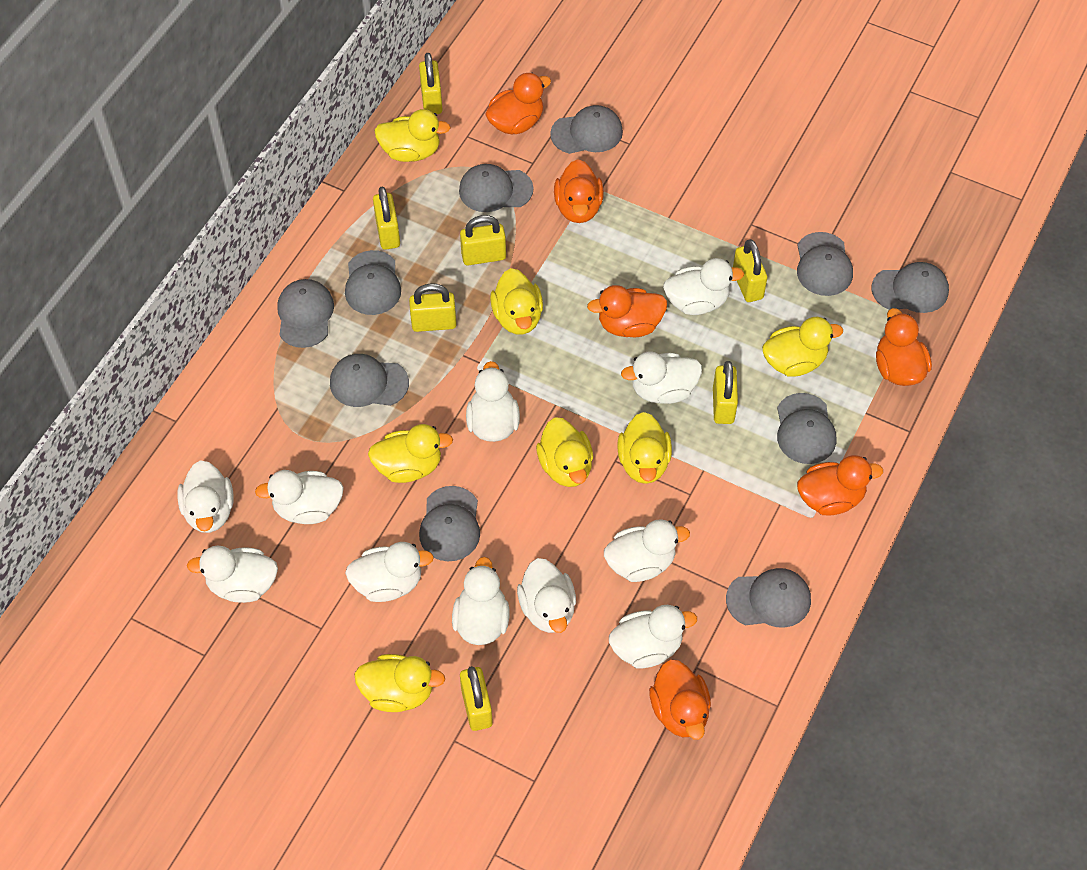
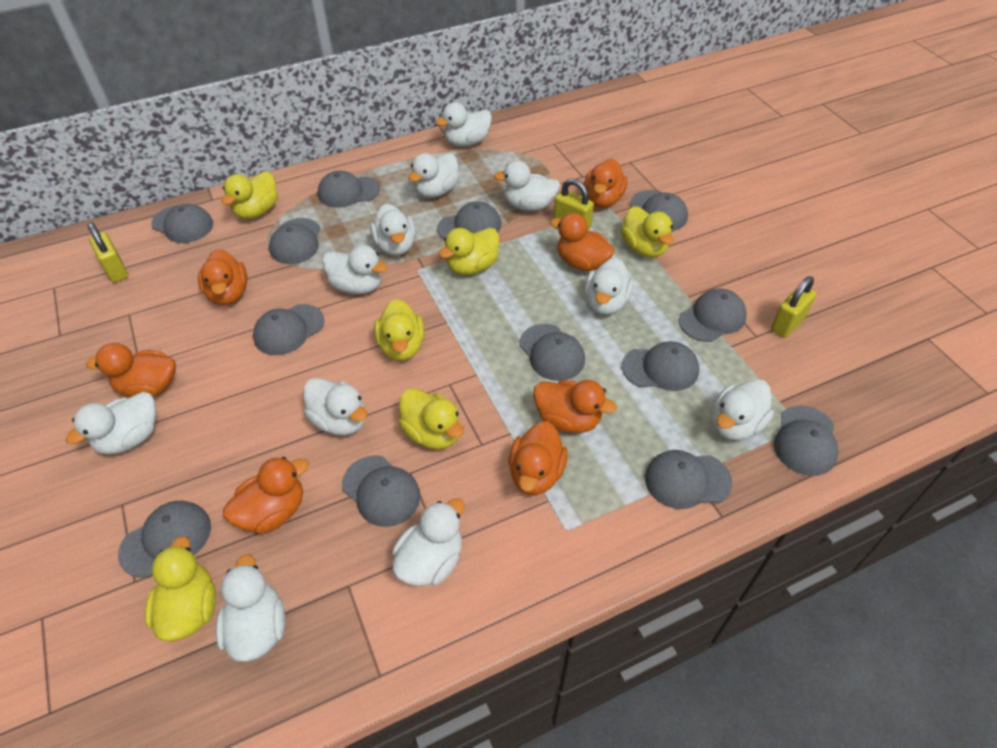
grey cap: 10 -> 13
orange duck: 6 -> 7
yellow duck: 7 -> 6
yellow padlock: 7 -> 3

